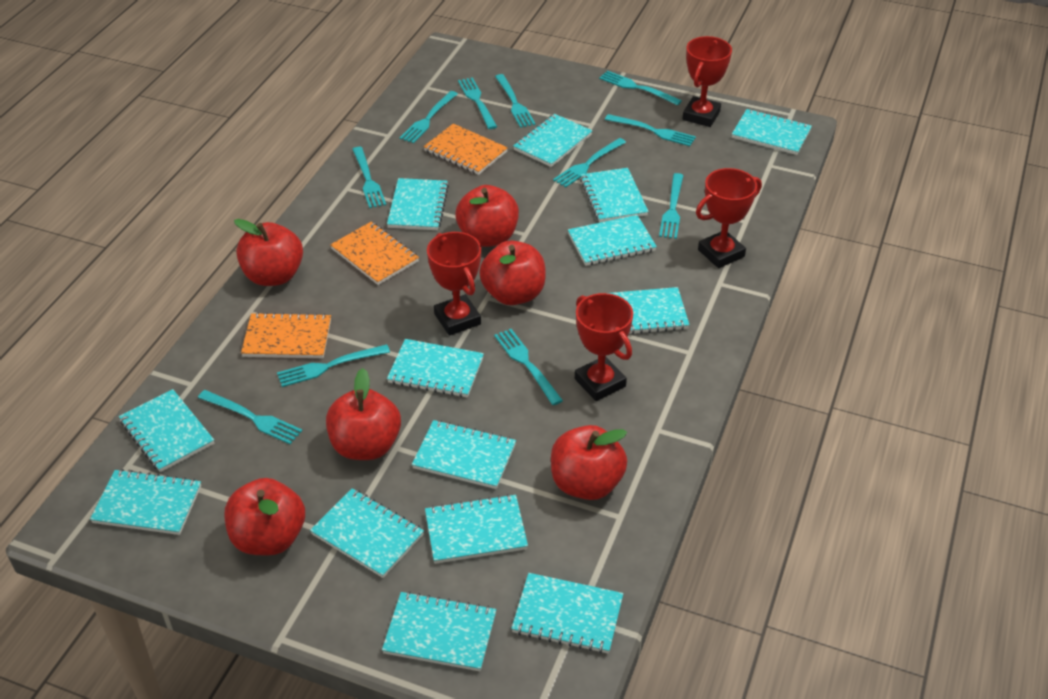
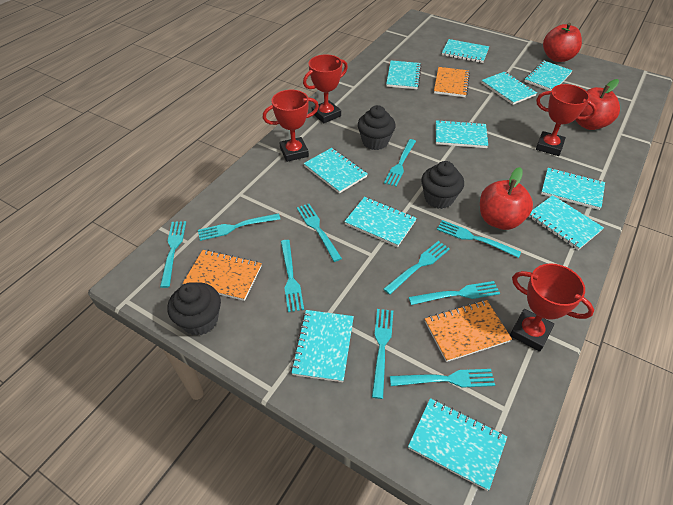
black cupcake: 0 -> 3
red apple: 6 -> 3
turquoise fork: 11 -> 10
turquoise notebook: 14 -> 11

